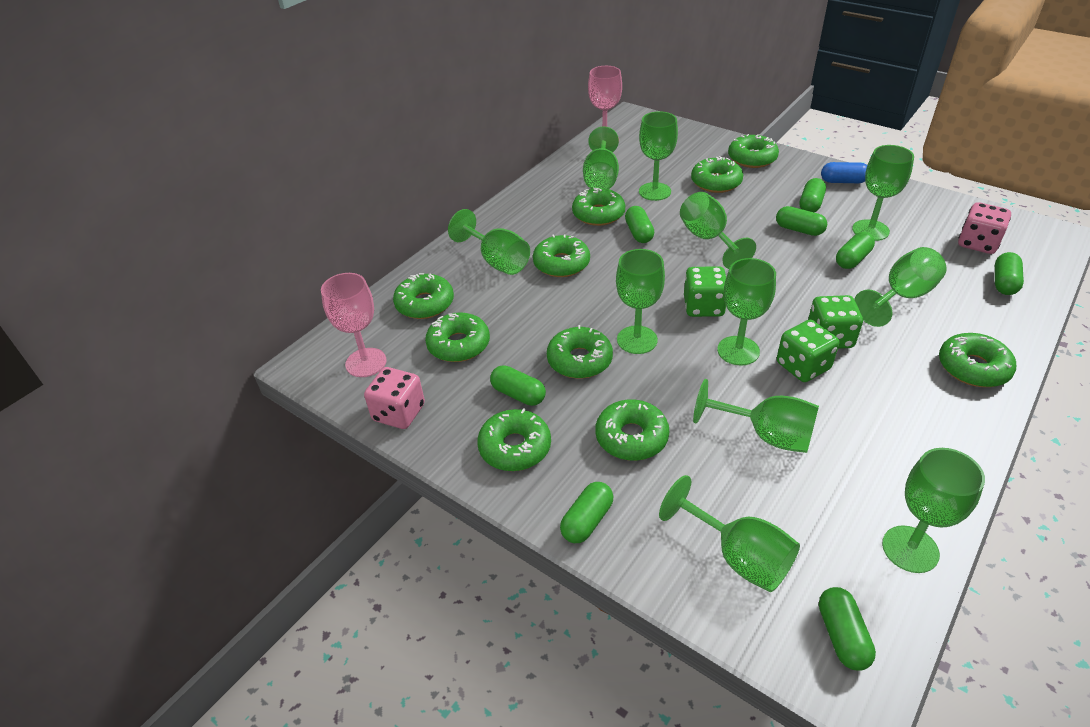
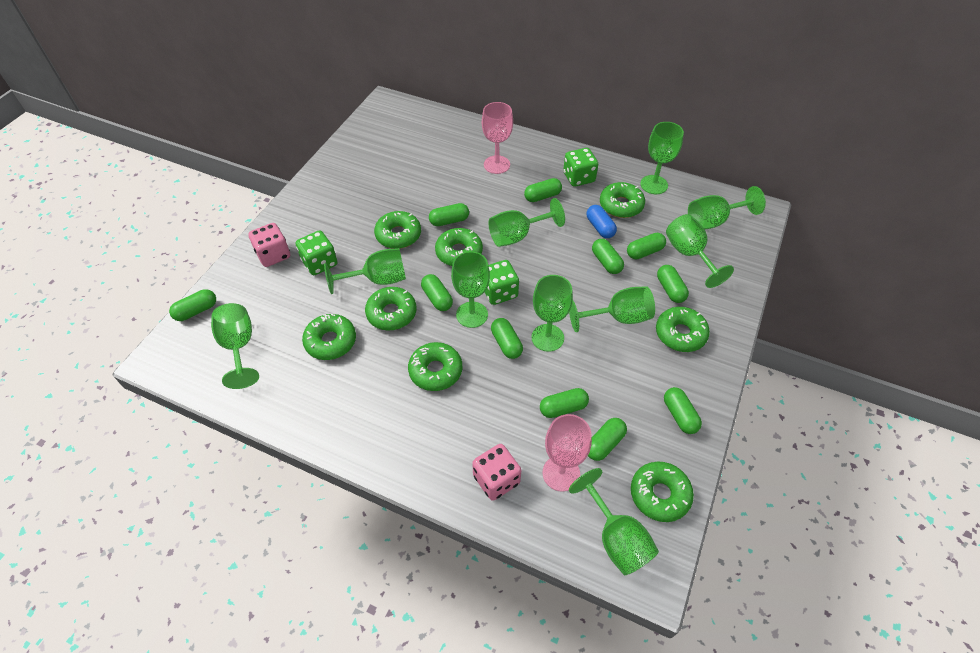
green capsule: 8 -> 11
green donut: 10 -> 8
green goblet: 11 -> 10

